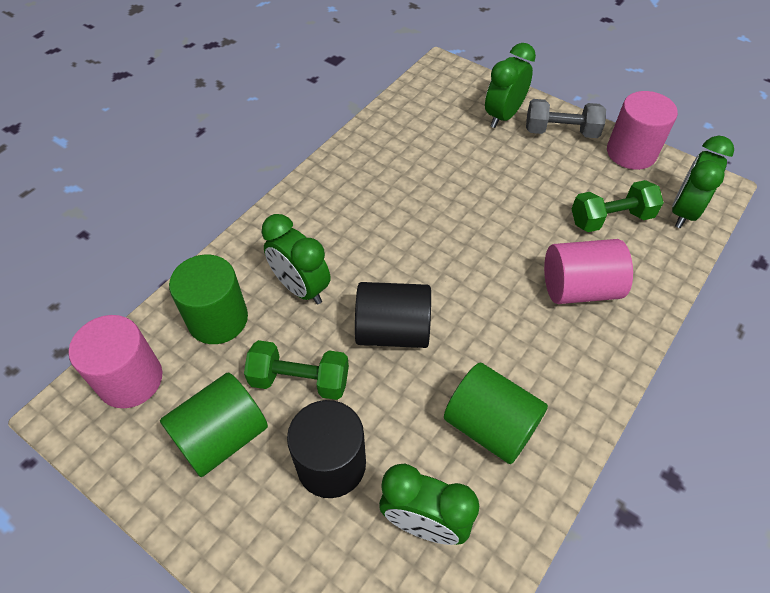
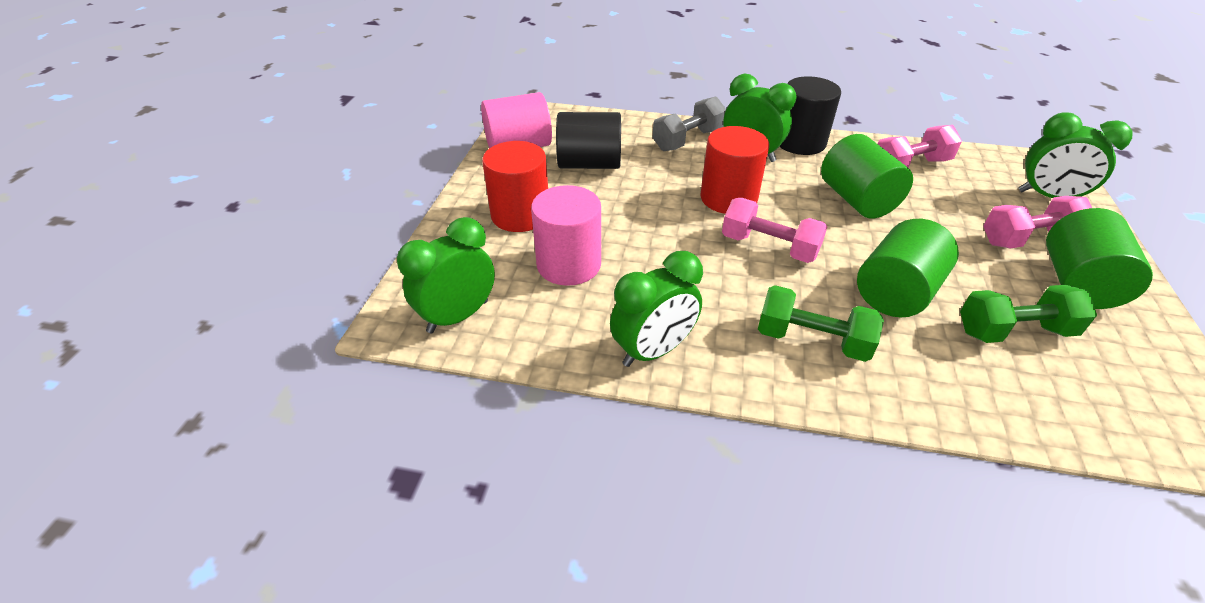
pink cylinder: 3 -> 2
pink dumbbell: 0 -> 3
red cylinder: 0 -> 2

